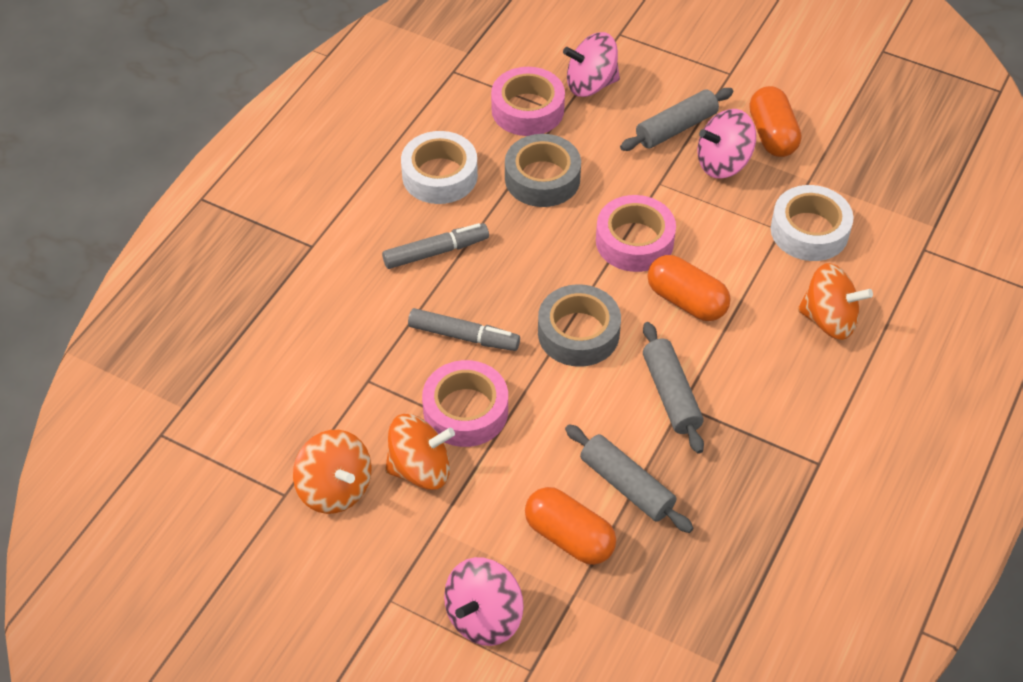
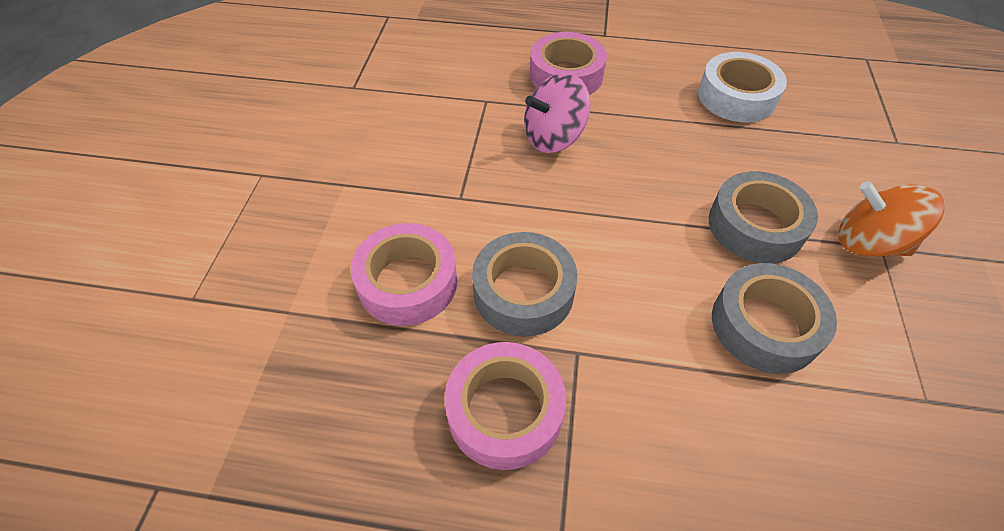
grey marker: 2 -> 0
grey rolling pin: 3 -> 0
grey tape: 2 -> 3
orange capsule: 3 -> 0
orange spinning top: 3 -> 1
pink spinning top: 3 -> 1
white tape: 2 -> 1

